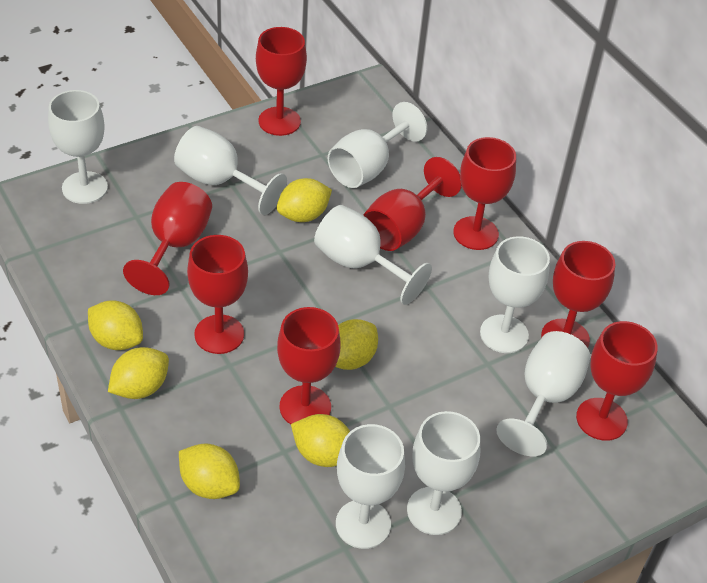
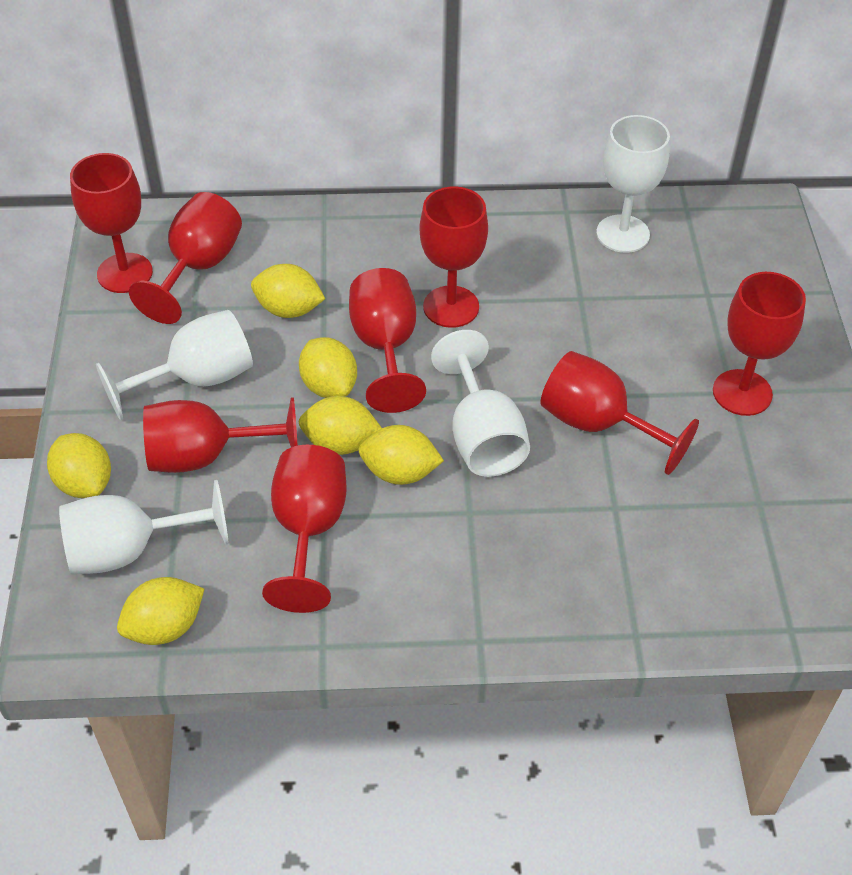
white goblet: 8 -> 4

